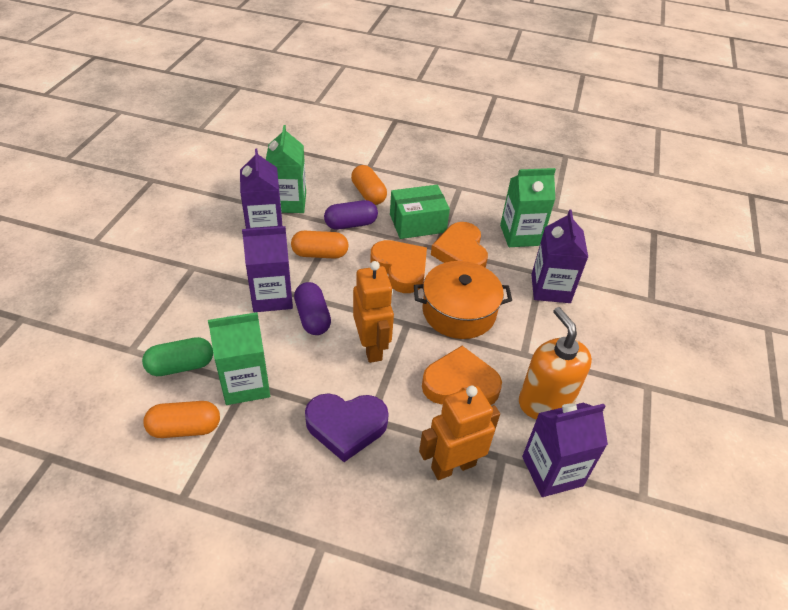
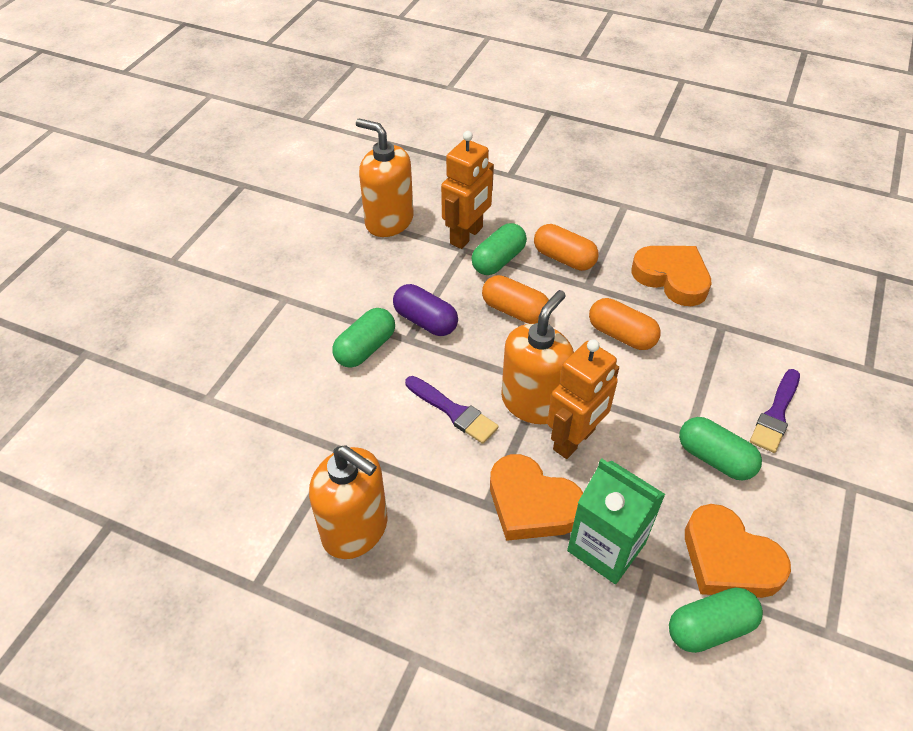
green box: 1 -> 0
green capsule: 1 -> 4
green carton: 3 -> 1
orange pot: 1 -> 0
orange soap dispenser: 1 -> 3
purple brush: 0 -> 2
purple capsule: 2 -> 1
purple carton: 4 -> 0
purple heart: 1 -> 0

